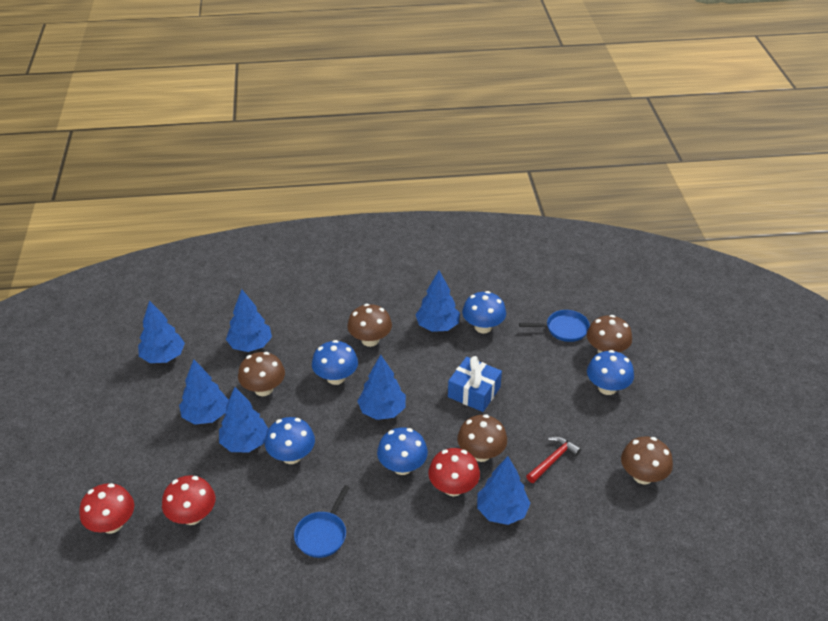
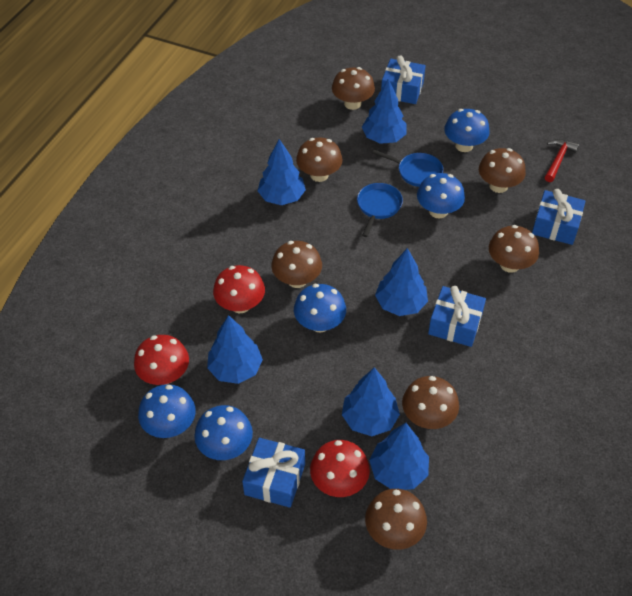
blue gift: 1 -> 4
blue tree: 7 -> 6
brown mushroom: 5 -> 7

